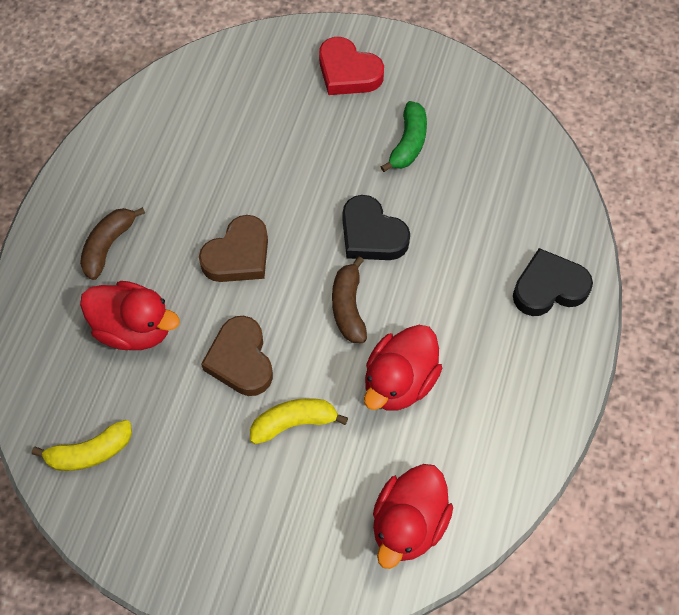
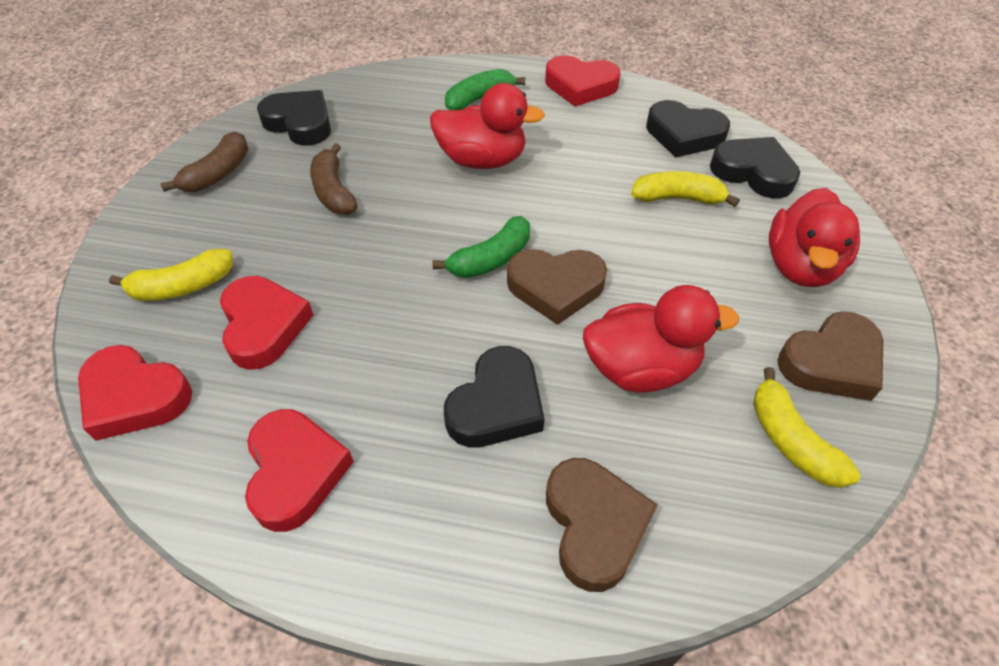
black heart: 2 -> 4
brown heart: 2 -> 3
green banana: 1 -> 2
red heart: 1 -> 4
yellow banana: 2 -> 3

